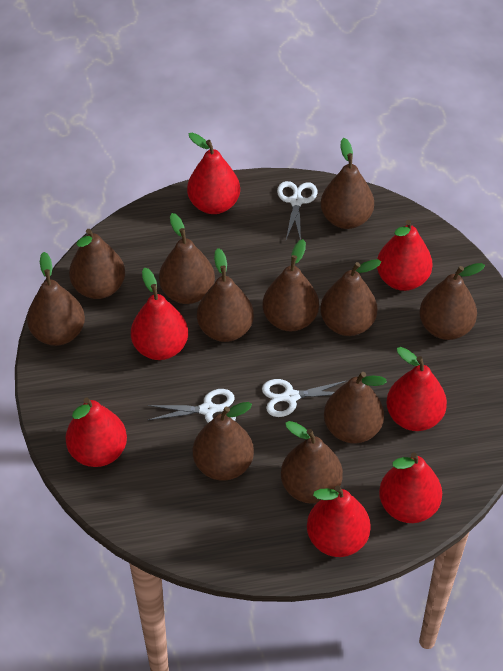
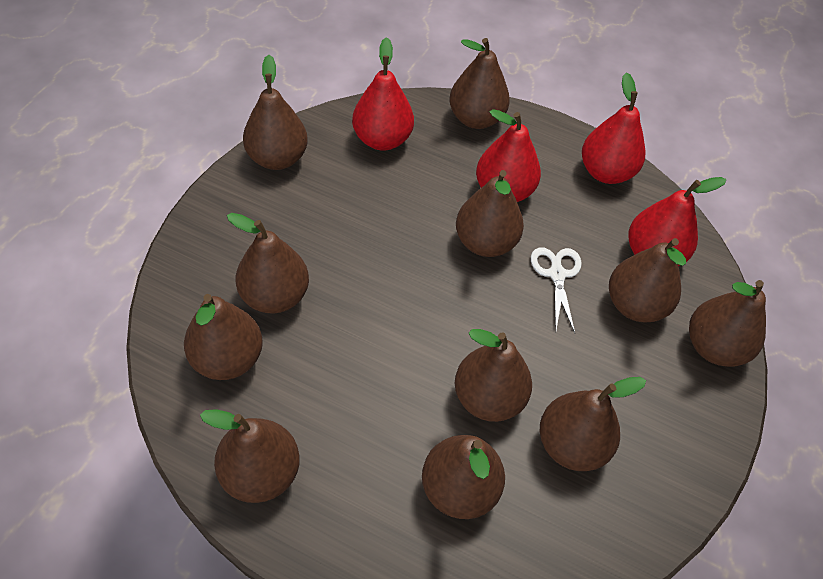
red pear: 7 -> 4
white scissors: 3 -> 1

